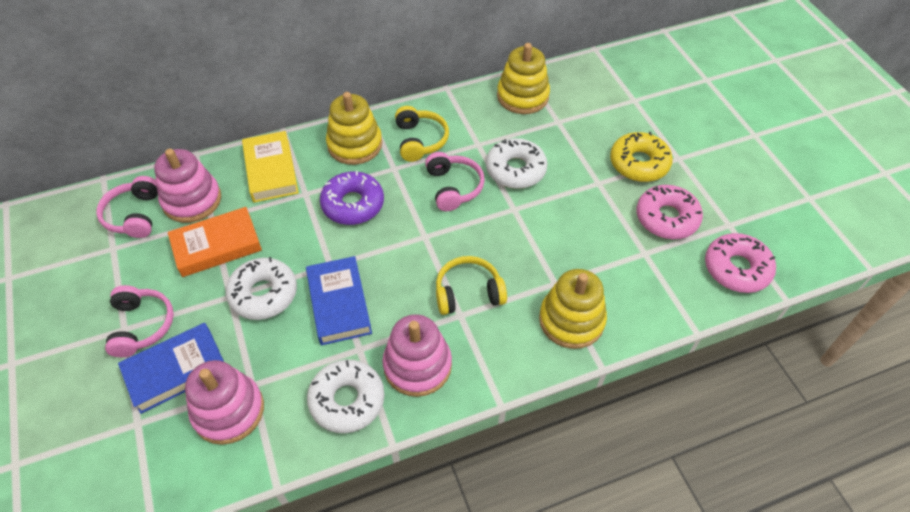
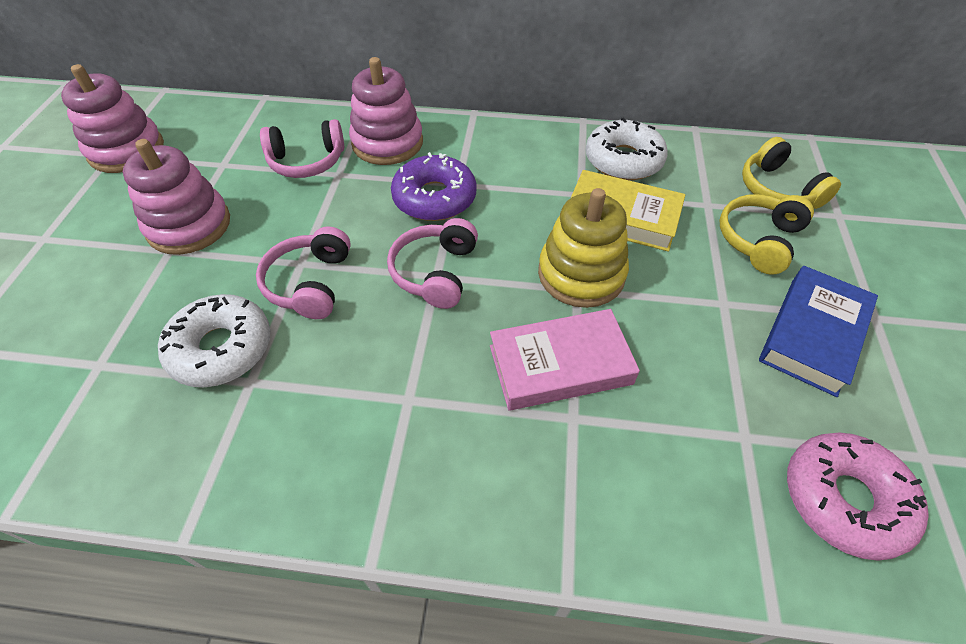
blue book: 2 -> 1
orange book: 1 -> 0
pink book: 0 -> 1
pink donut: 2 -> 1
white donut: 3 -> 2
yellow donut: 1 -> 0
yellow stacking toy: 3 -> 1

